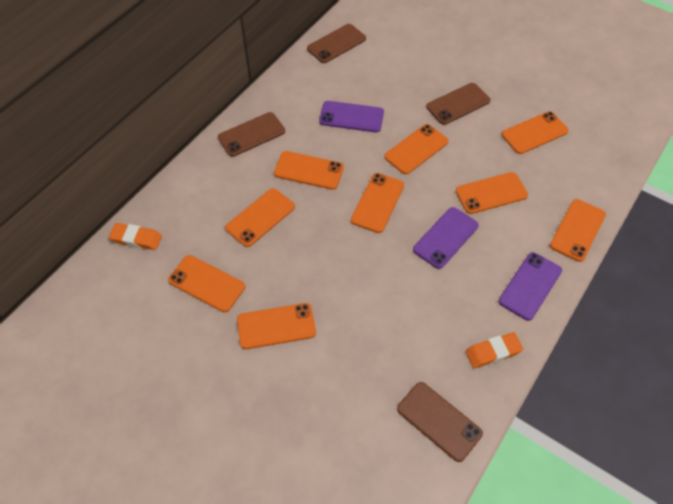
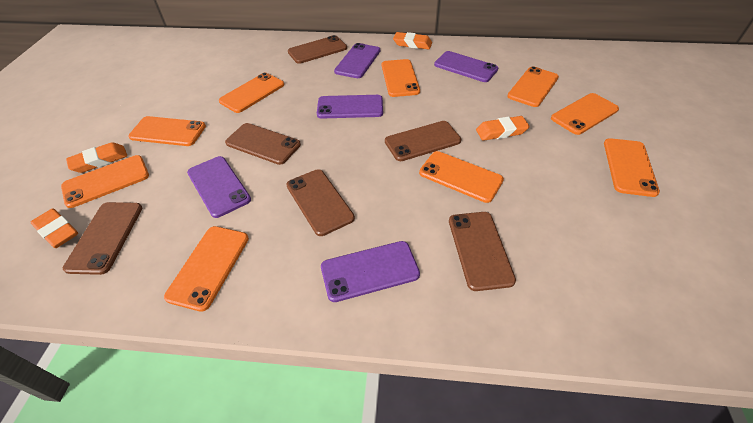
brown phone: 4 -> 6
orange eraser: 2 -> 4
purple phone: 3 -> 5

